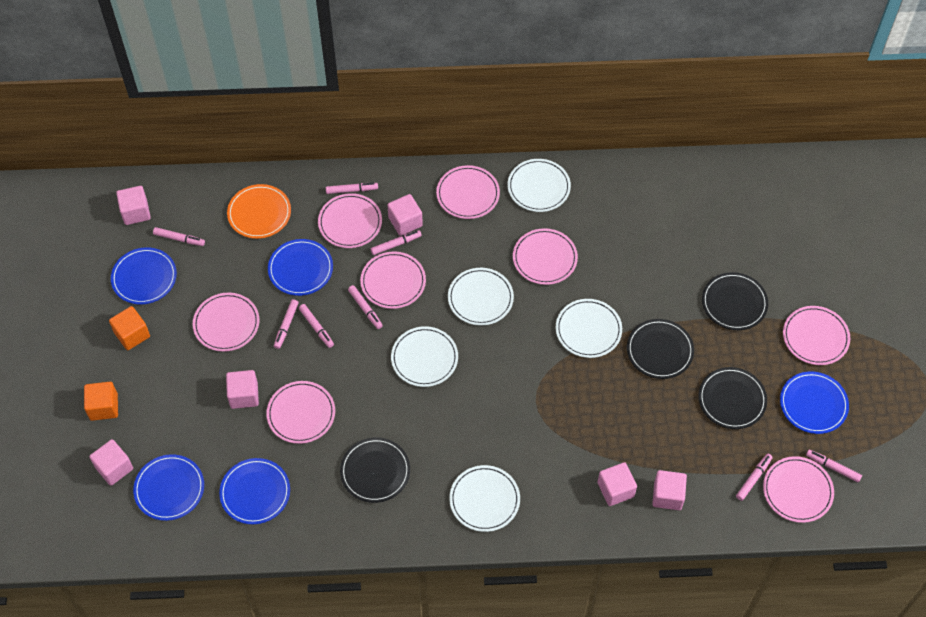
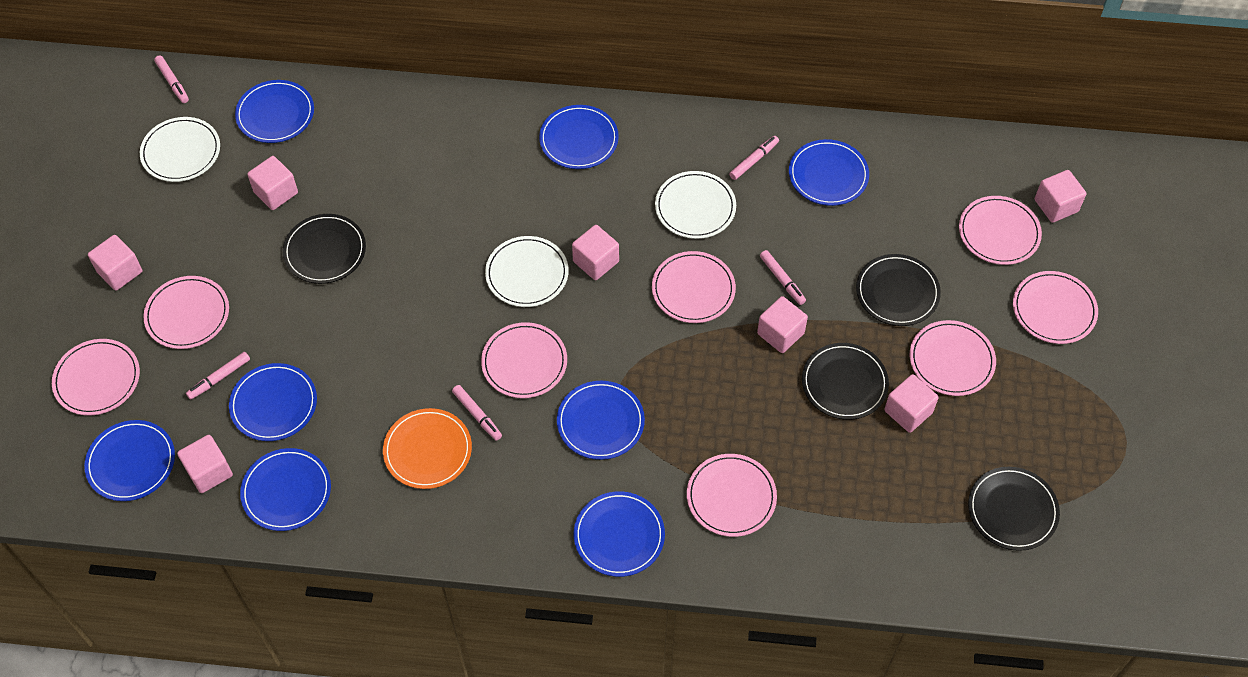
blue plate: 5 -> 8
orange cube: 2 -> 0
pink cube: 6 -> 7
pink marker: 8 -> 5
white plate: 5 -> 3

